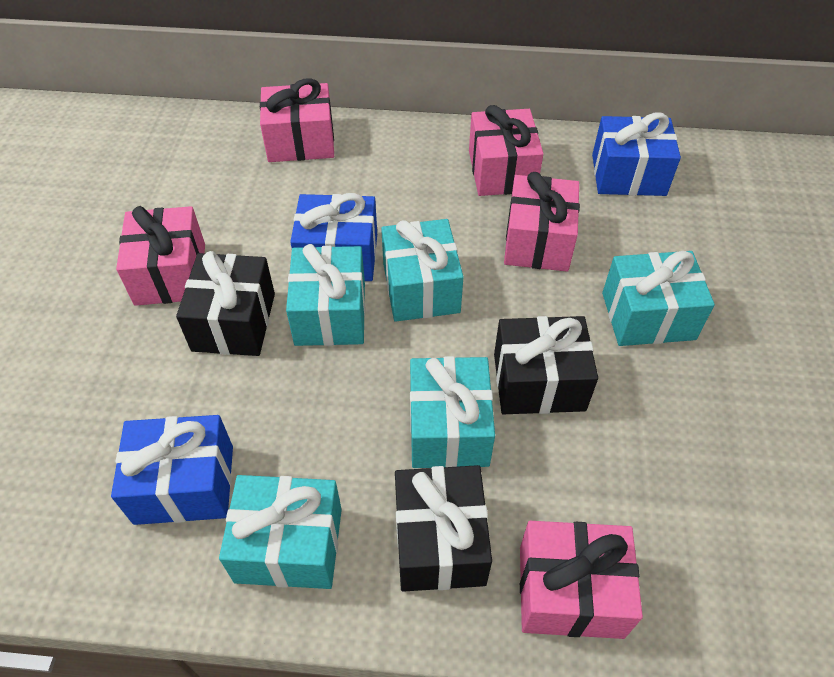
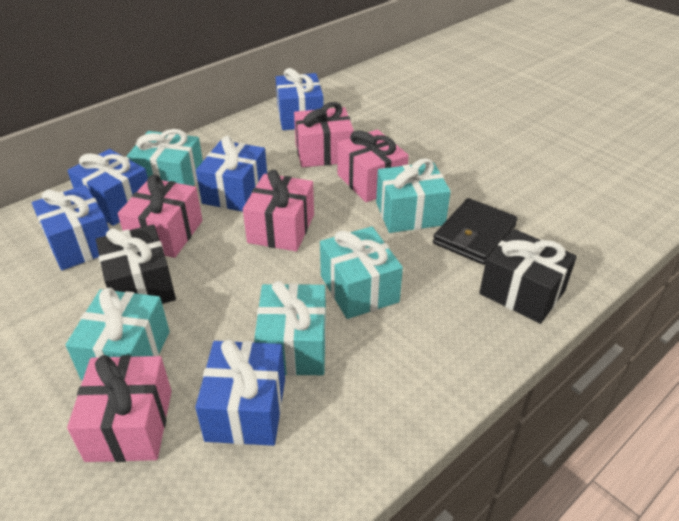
black gift: 3 -> 2
black wallet: 0 -> 1
blue gift: 3 -> 5

